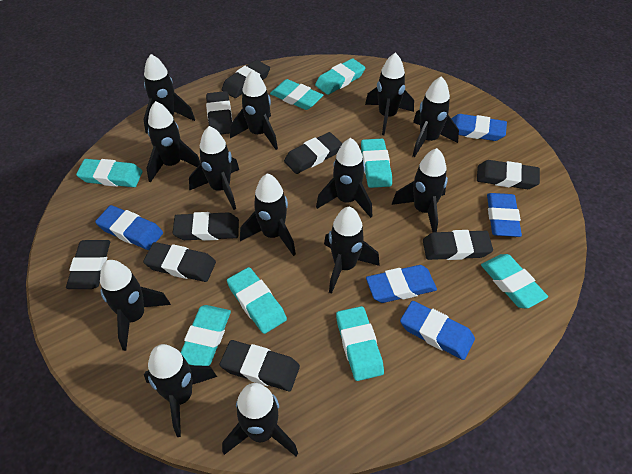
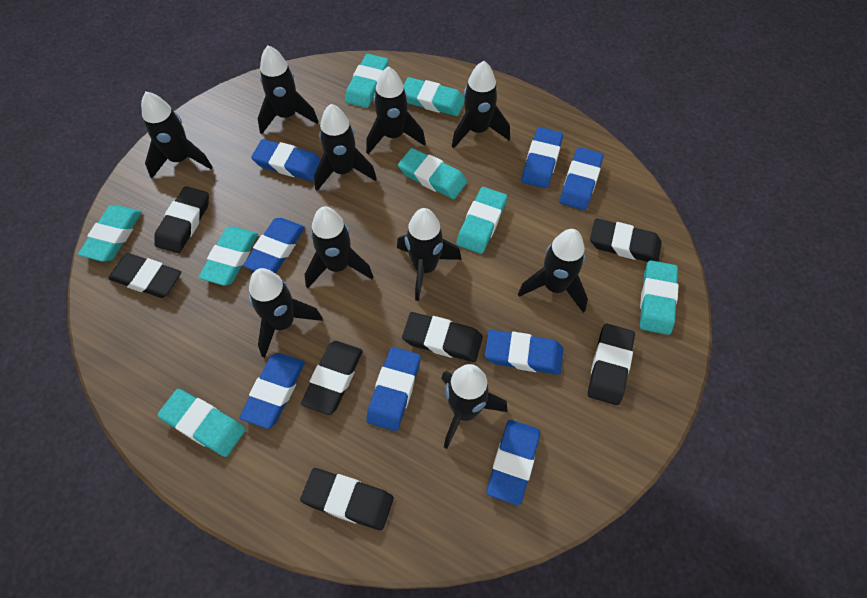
black eraser: 9 -> 7
black rocket: 13 -> 10
blue eraser: 5 -> 8

